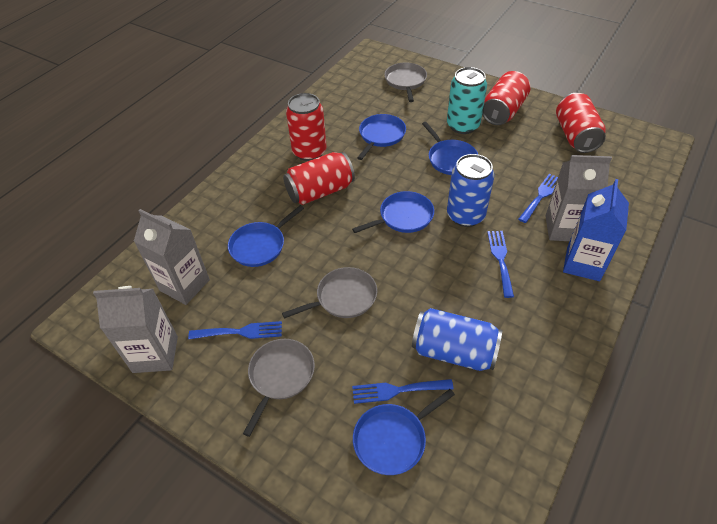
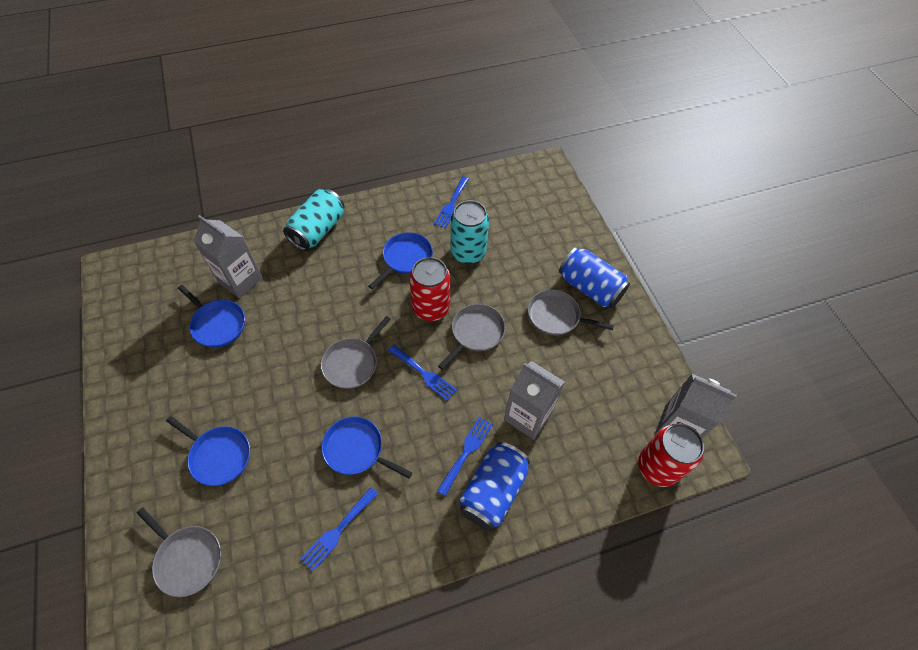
blue carton: 1 -> 0
blue pan: 5 -> 4
grey pan: 3 -> 4
red can: 4 -> 2
turquoise can: 1 -> 2

